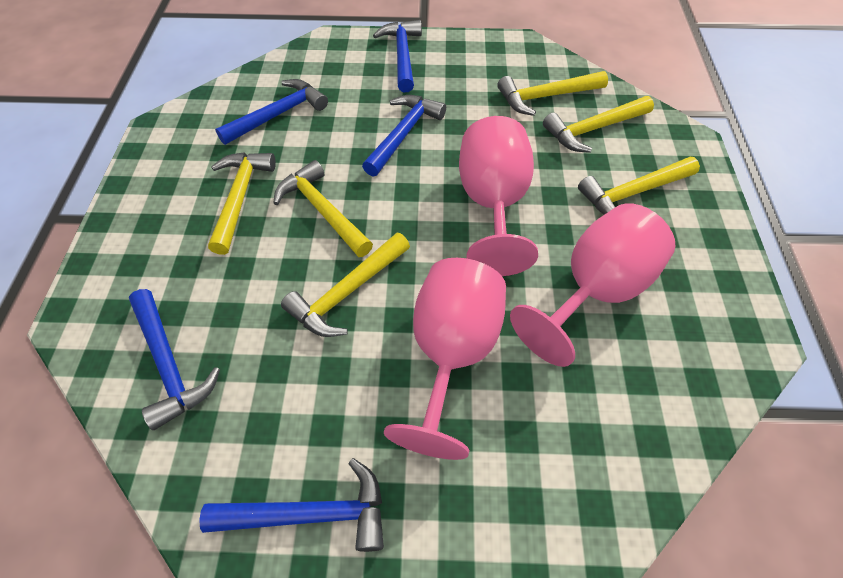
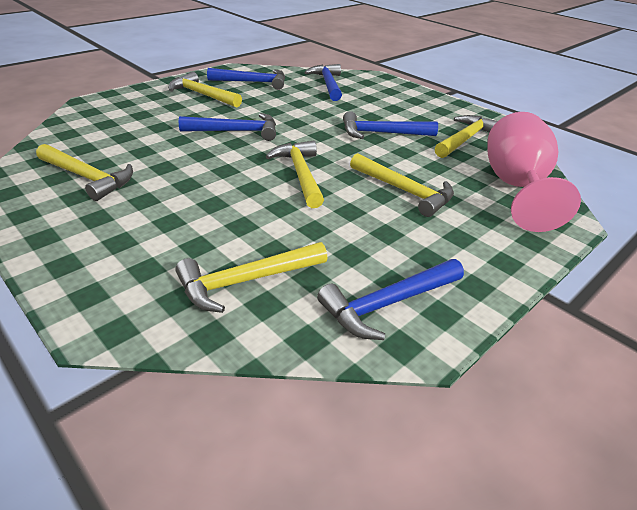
pink goblet: 3 -> 1

